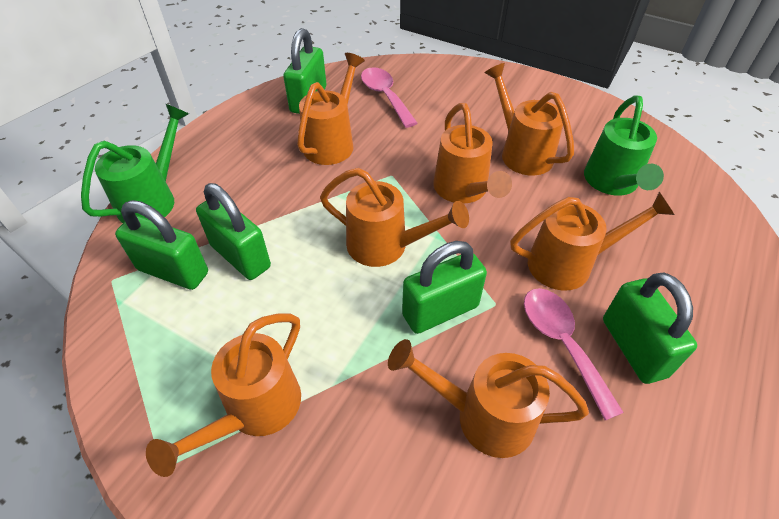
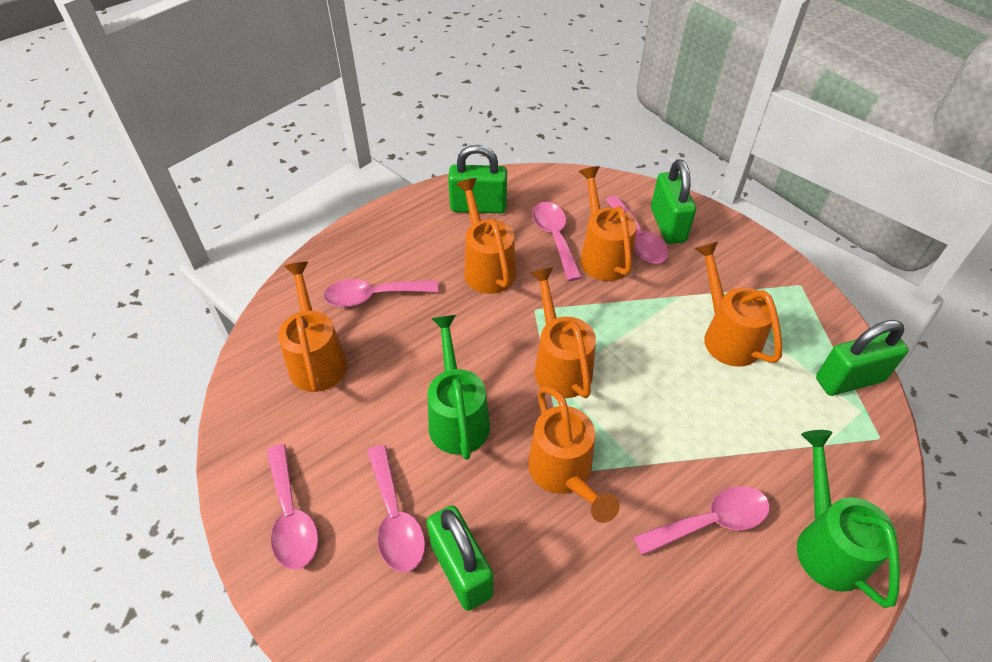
green padlock: 5 -> 4
orange watering can: 7 -> 6
pink spoon: 2 -> 6

